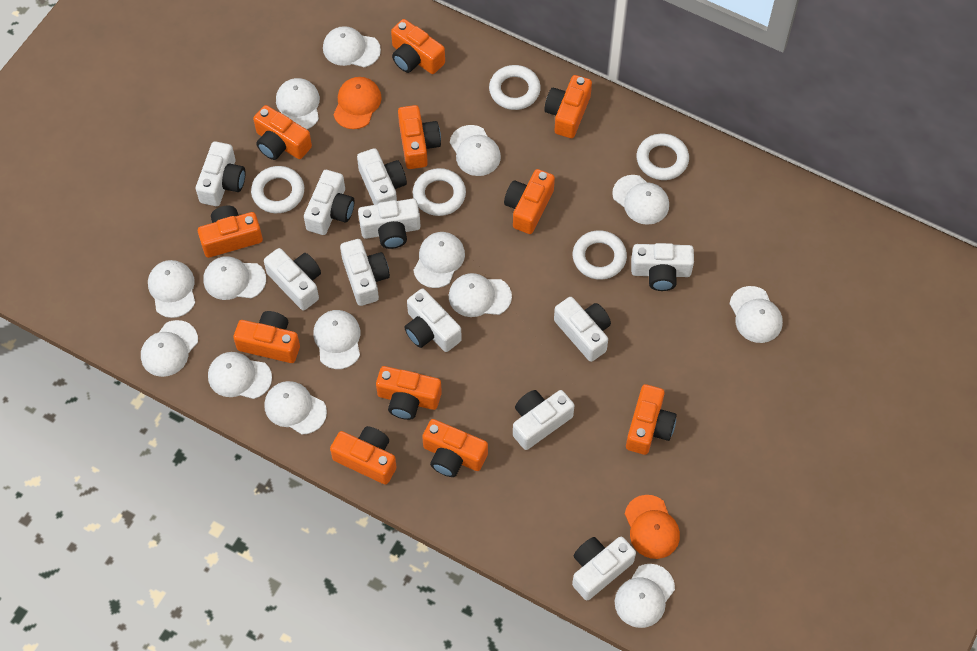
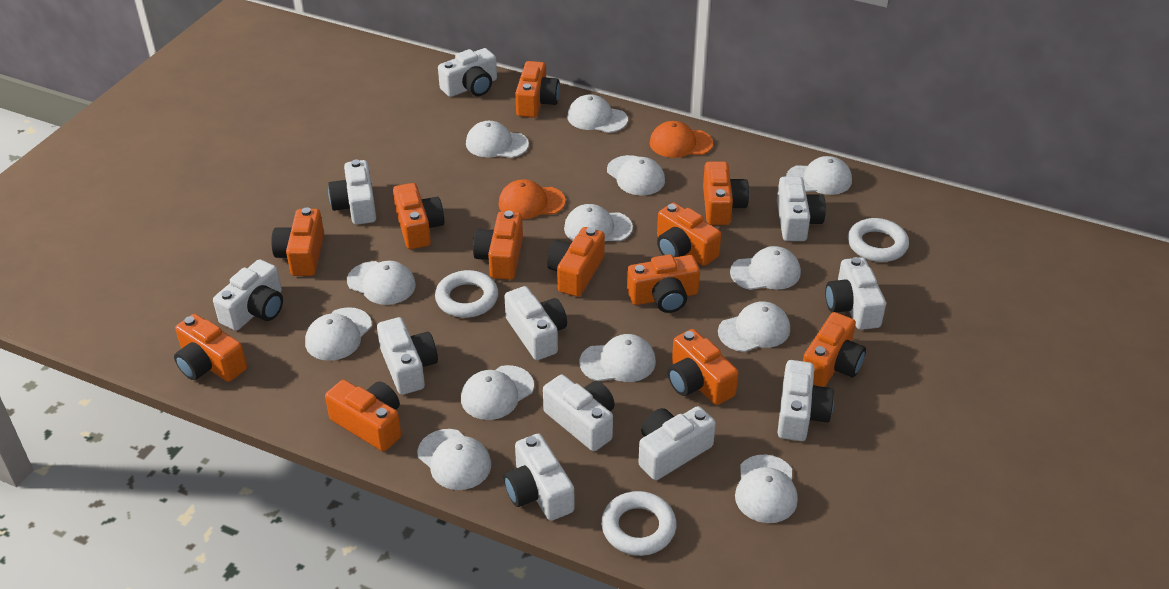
orange camera: 11 -> 12
white cap: 14 -> 13
white ring: 5 -> 3

